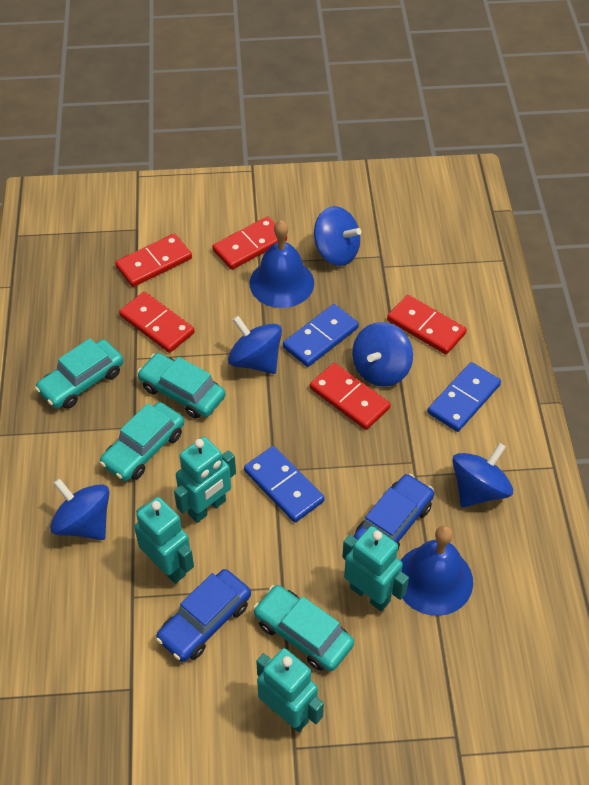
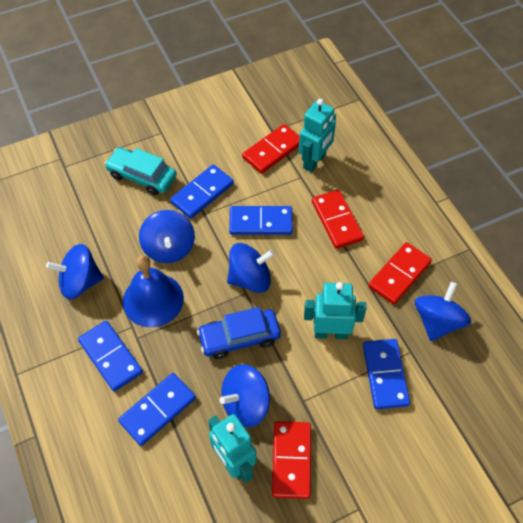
blue bell: 2 -> 1
blue car: 2 -> 1
blue domino: 3 -> 5
red domino: 5 -> 4
turquoise car: 4 -> 1
turquoise robot: 4 -> 3

